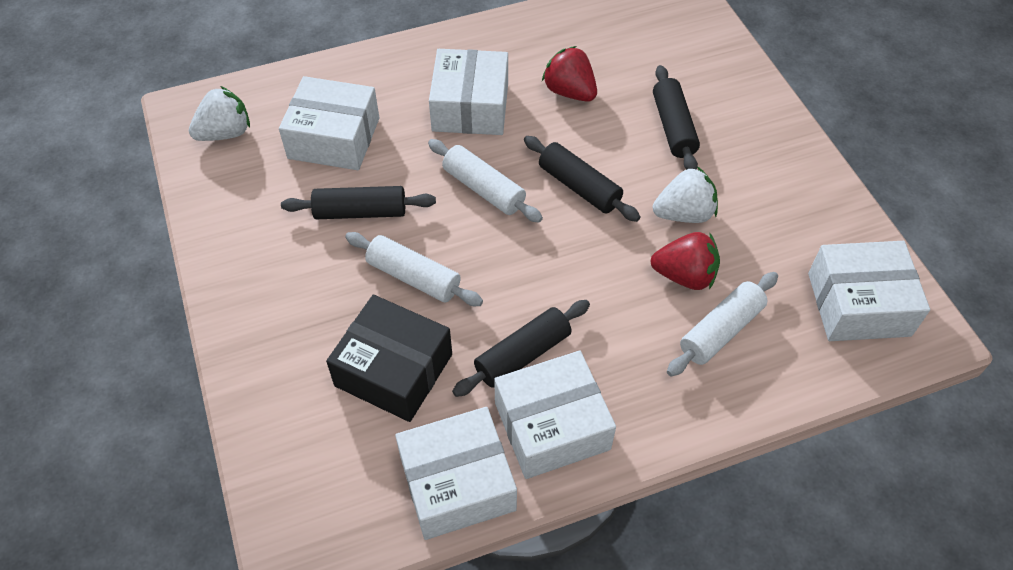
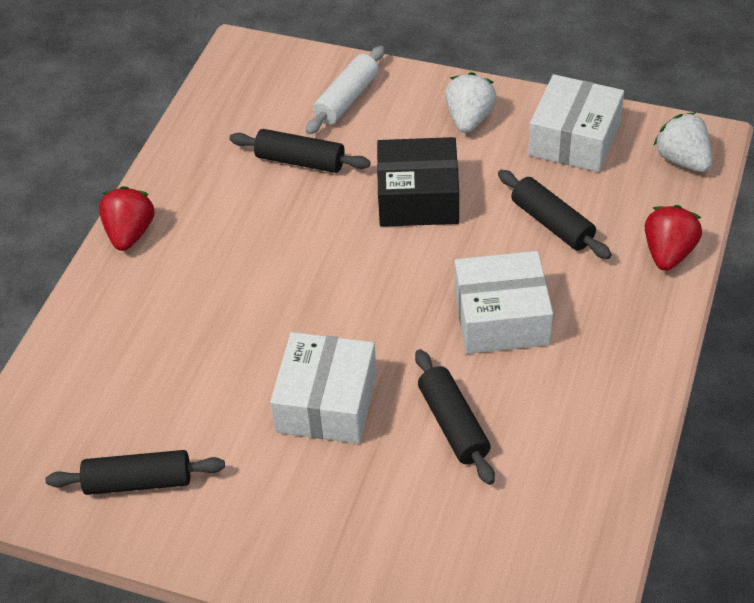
white box: 5 -> 3
white rolling pin: 3 -> 1

